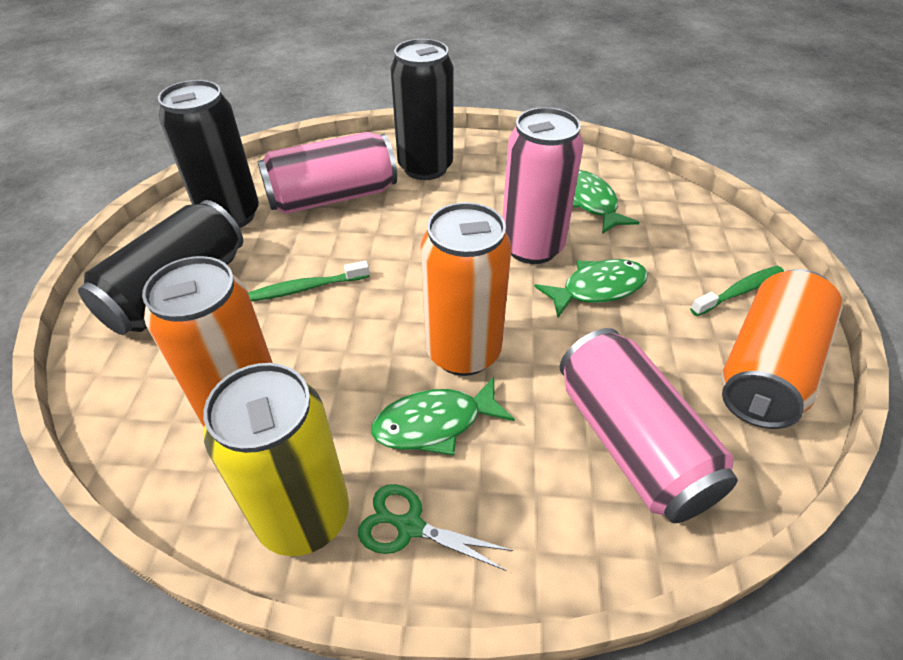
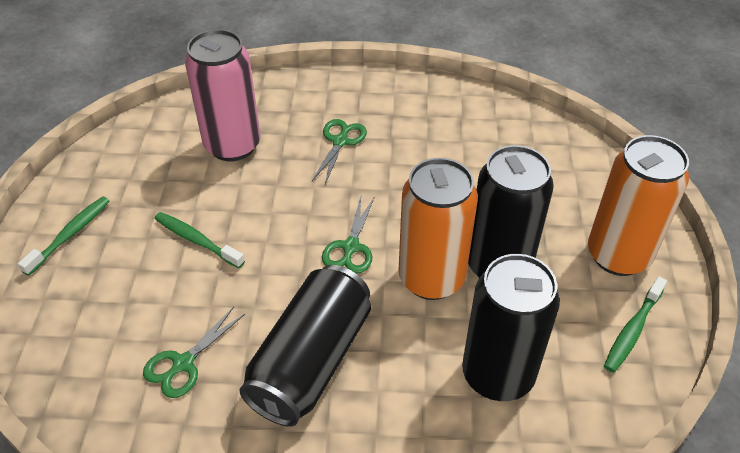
green fish: 3 -> 0
green scissors: 1 -> 3
green toothbrush: 2 -> 3
orange can: 3 -> 2
pink can: 3 -> 1
yellow can: 1 -> 0

